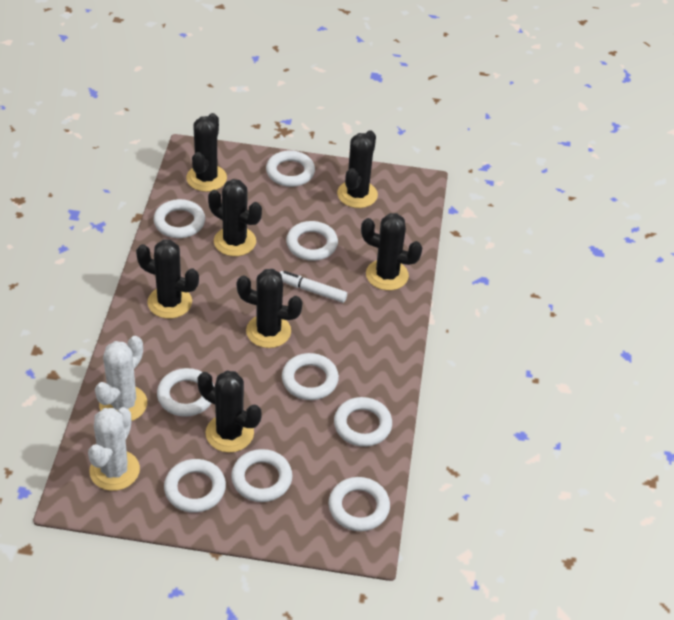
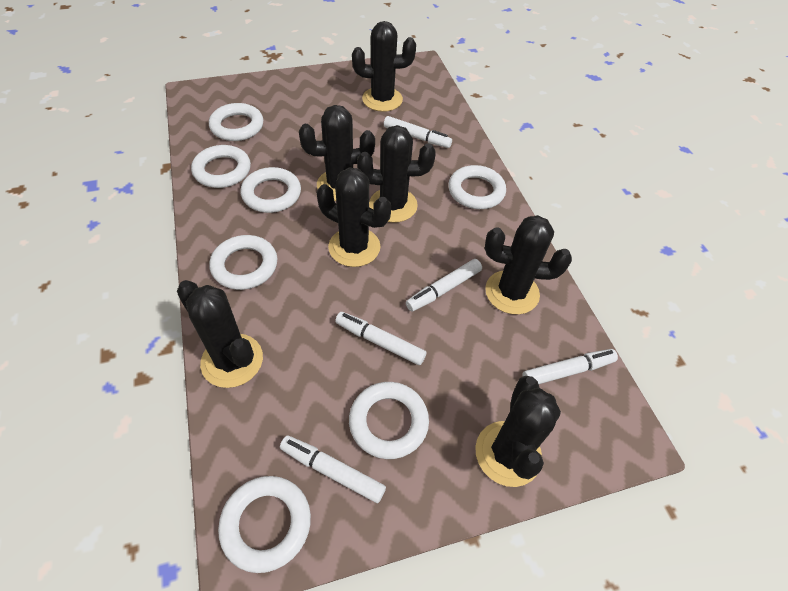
white cactus: 2 -> 0
white marker: 1 -> 5
white ring: 9 -> 7

